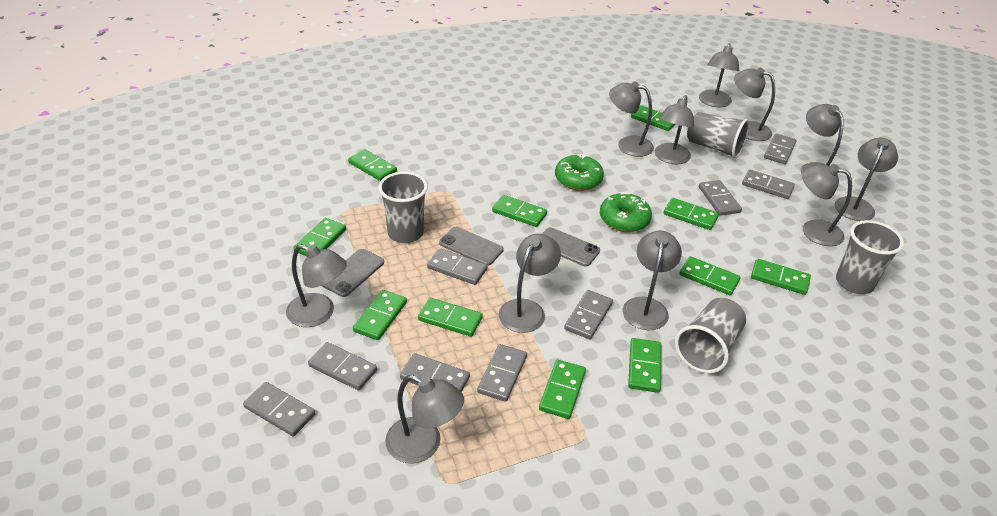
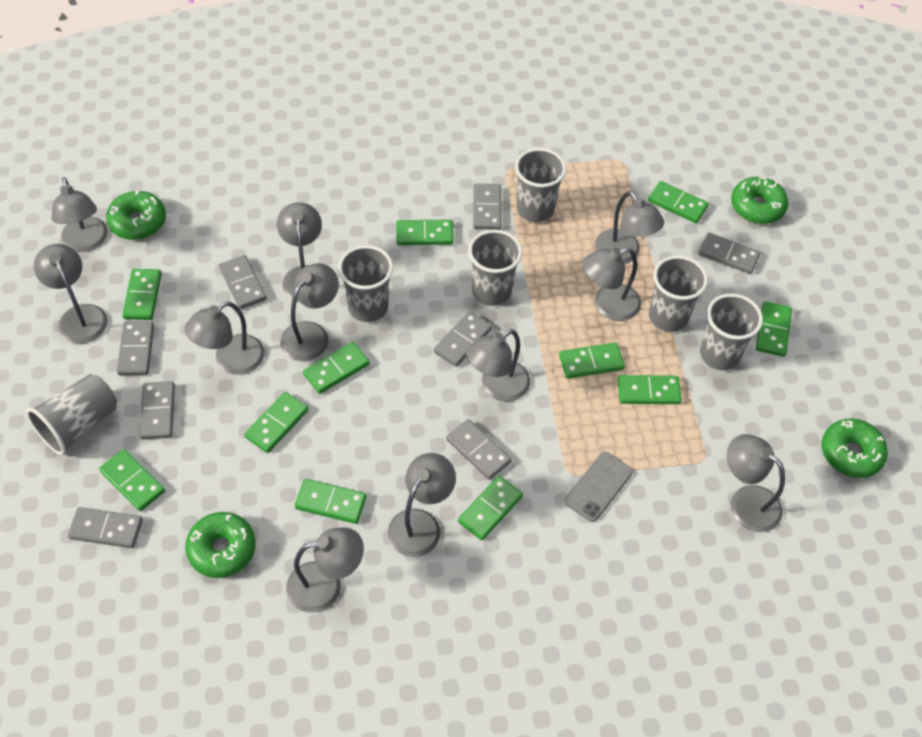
green donut: 2 -> 4
grey cup: 4 -> 6
grey domino: 9 -> 8
grey phone: 3 -> 1

